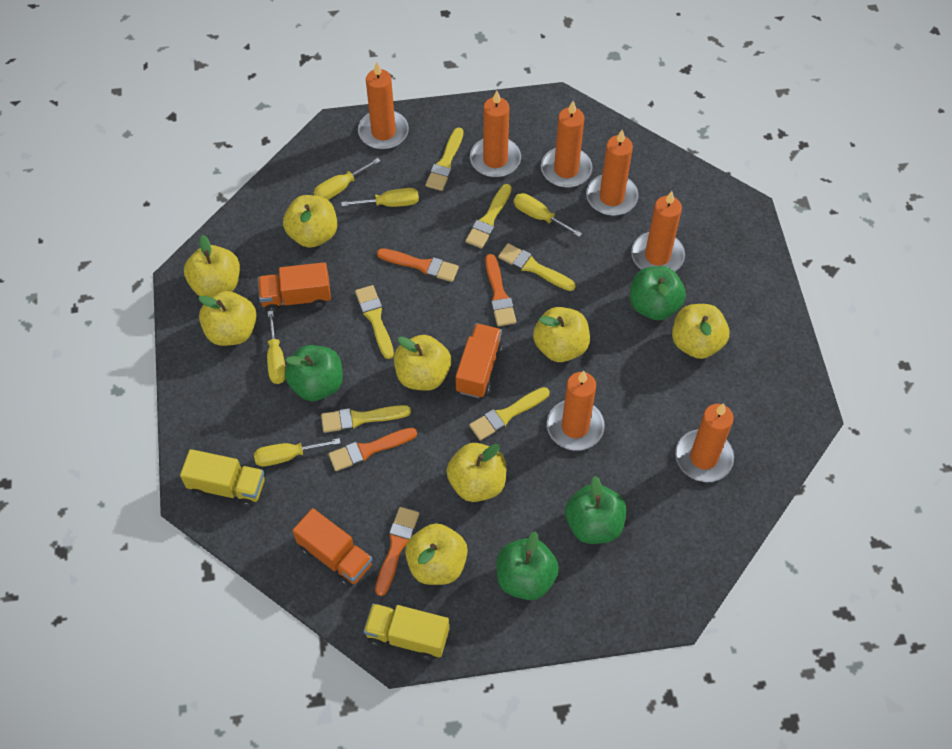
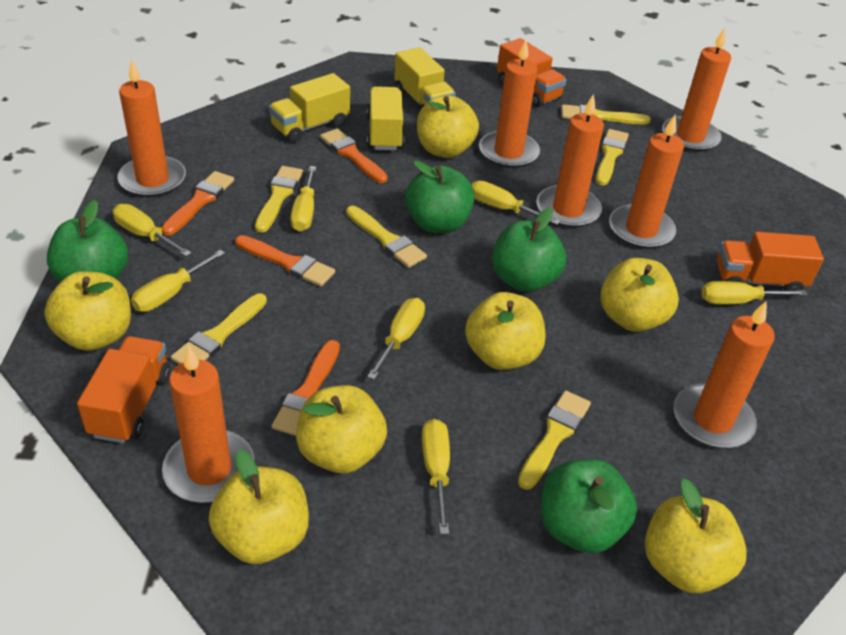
yellow apple: 8 -> 7
yellow screwdriver: 5 -> 7
yellow truck: 2 -> 3

